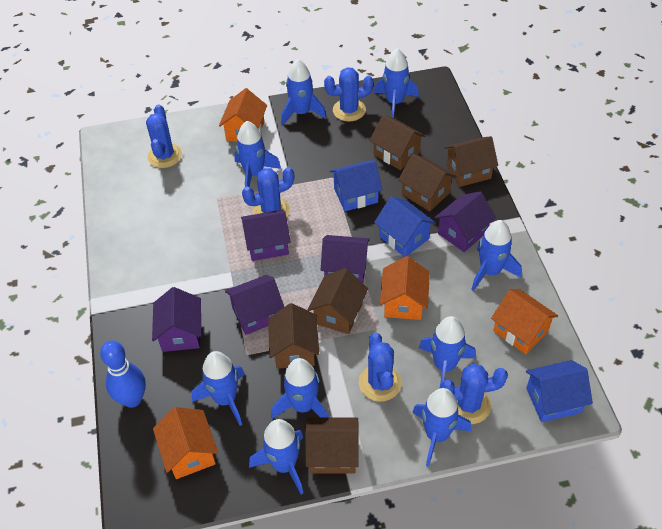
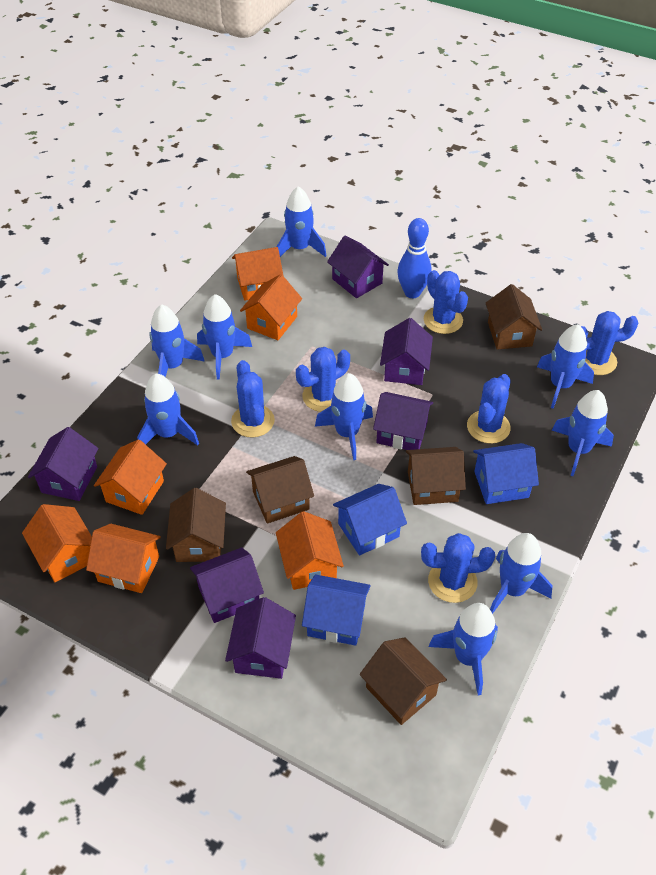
blue cactus: 5 -> 6
brown house: 6 -> 5
orange house: 4 -> 6
purple house: 5 -> 6

